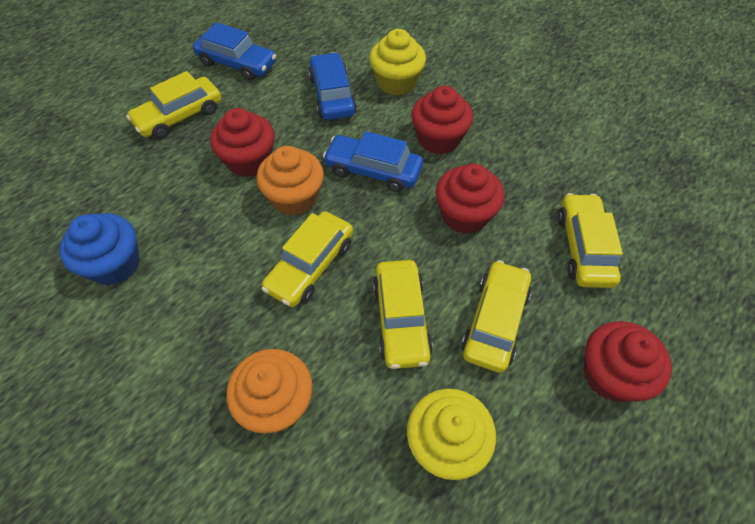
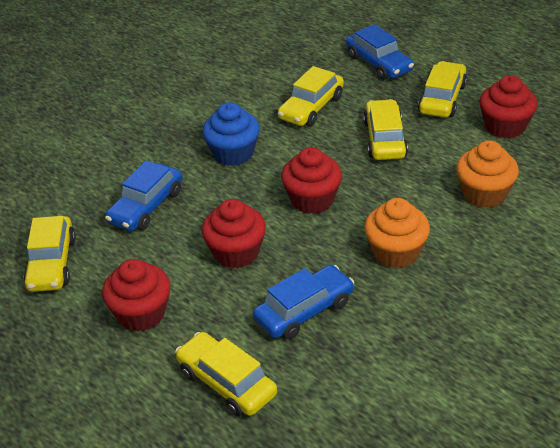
yellow cupcake: 2 -> 0

